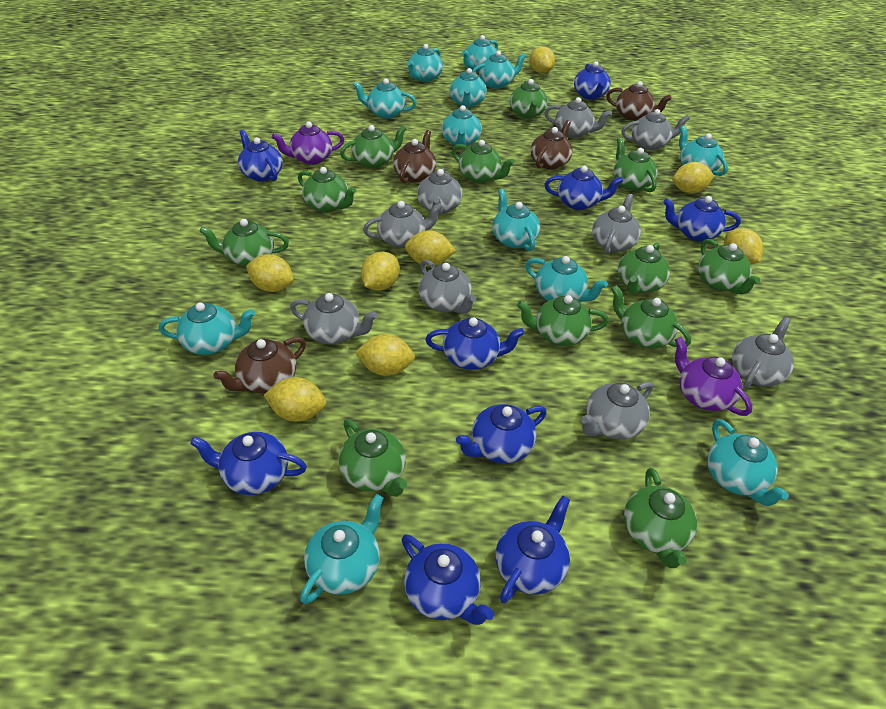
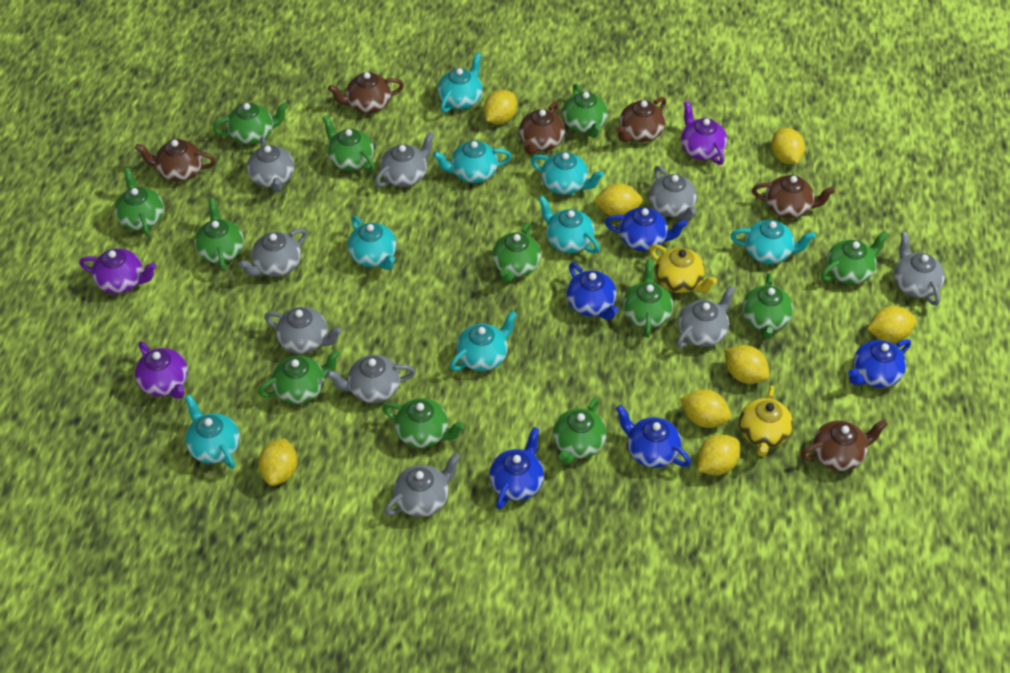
blue teapot: 9 -> 5
brown teapot: 4 -> 6
purple teapot: 2 -> 3
turquoise teapot: 12 -> 8
yellow teapot: 0 -> 2

